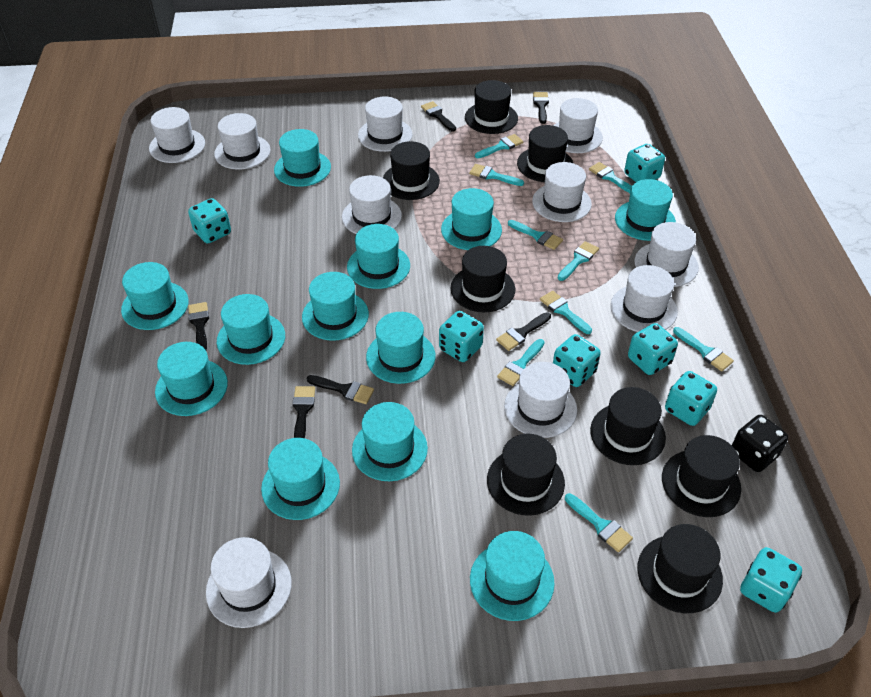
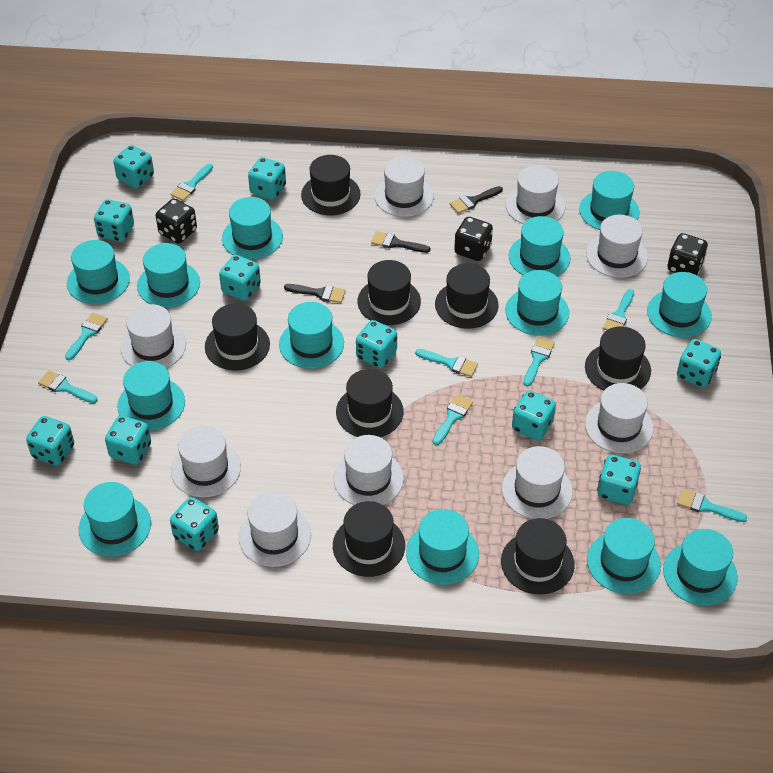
black brush: 6 -> 3
black dice: 1 -> 3
turquoise brush: 9 -> 8
turquoise dice: 7 -> 11
turquoise hat: 12 -> 13
white hat: 10 -> 9

